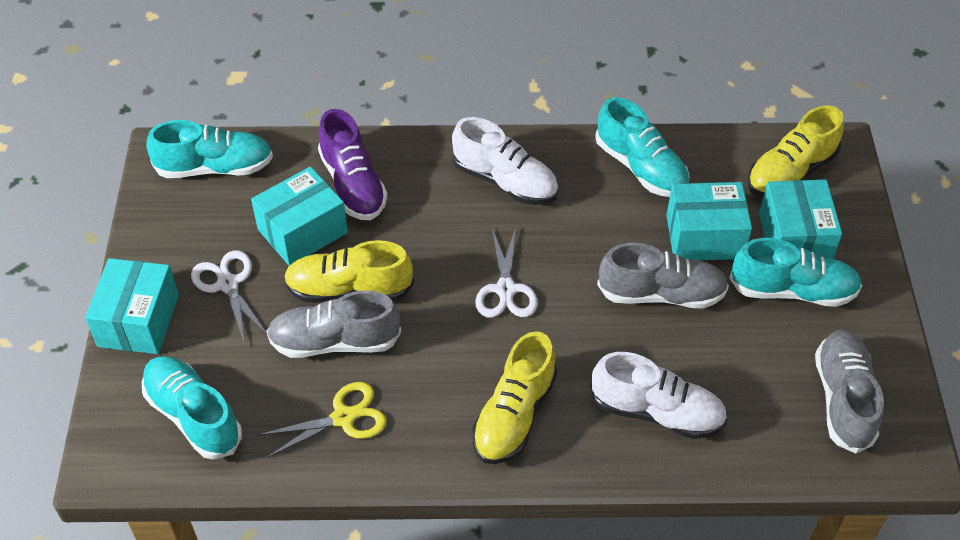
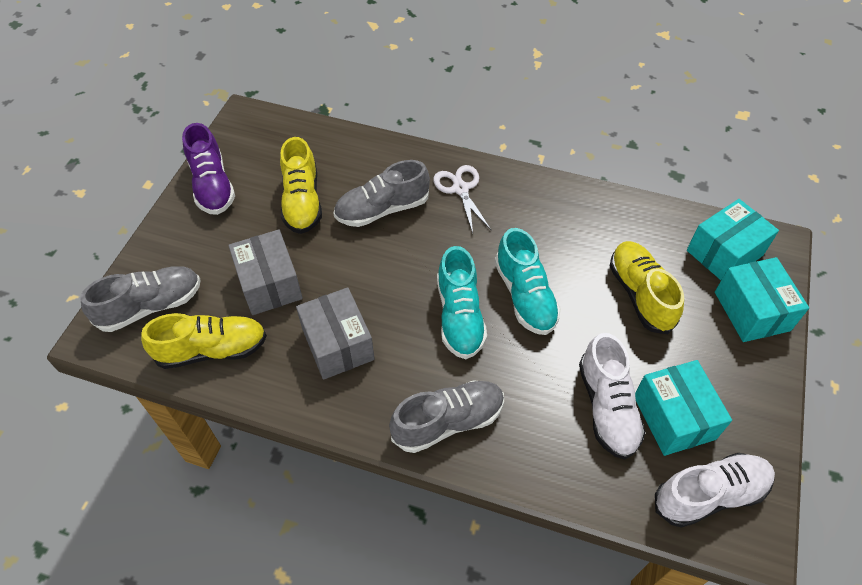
grey box: 0 -> 2
turquoise box: 4 -> 3
turquoise shoe: 4 -> 2
white scissors: 2 -> 1
yellow scissors: 1 -> 0

